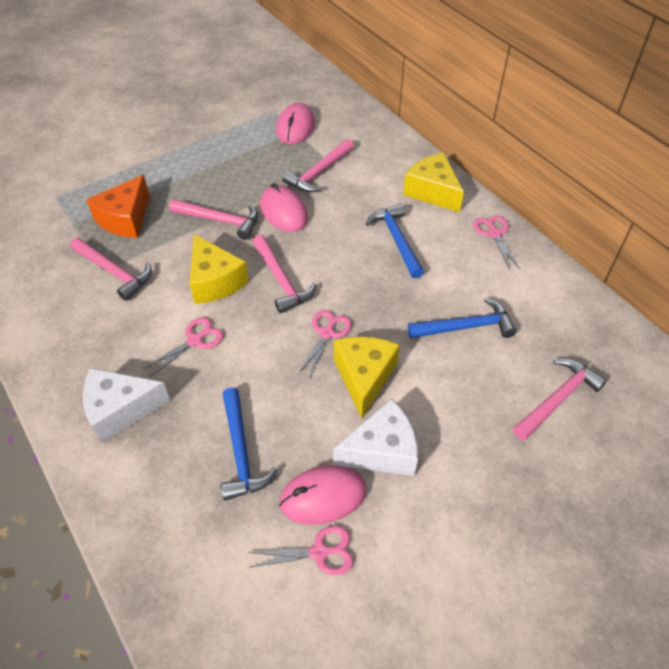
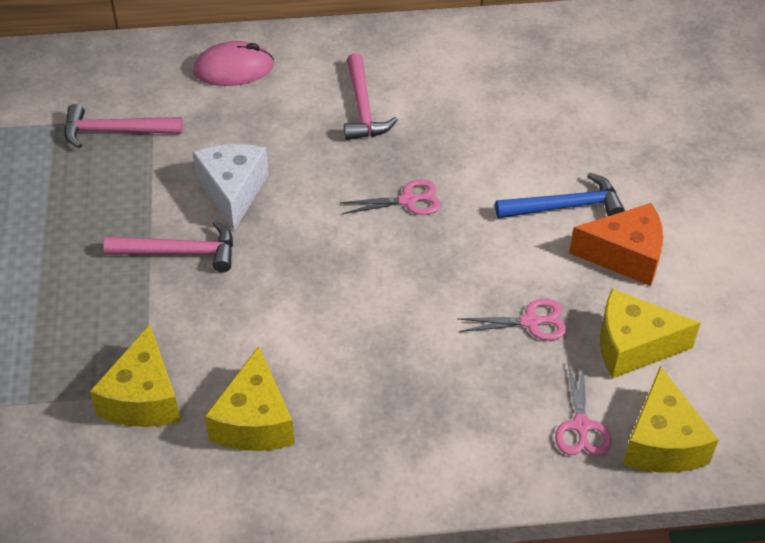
blue hammer: 3 -> 1
pink hammer: 5 -> 3
pink mouse: 3 -> 1
pink scissors: 4 -> 3
white cheese: 2 -> 1
yellow cheese: 3 -> 4

